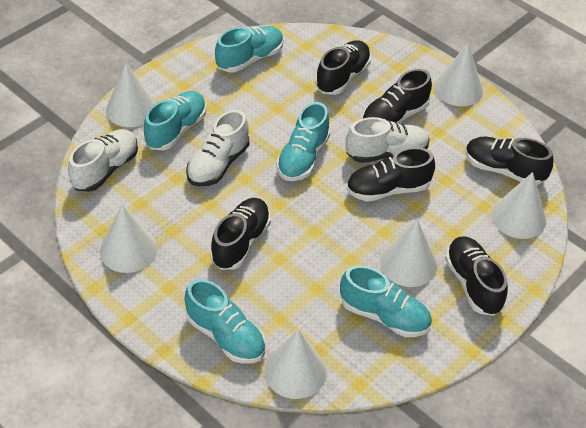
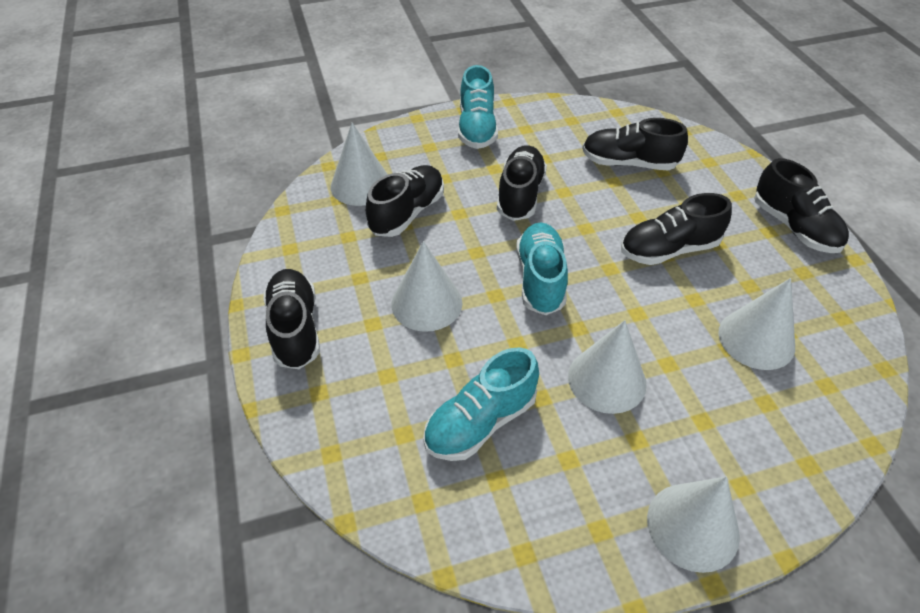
turquoise shoe: 5 -> 3
white cone: 6 -> 5
white shoe: 3 -> 0

